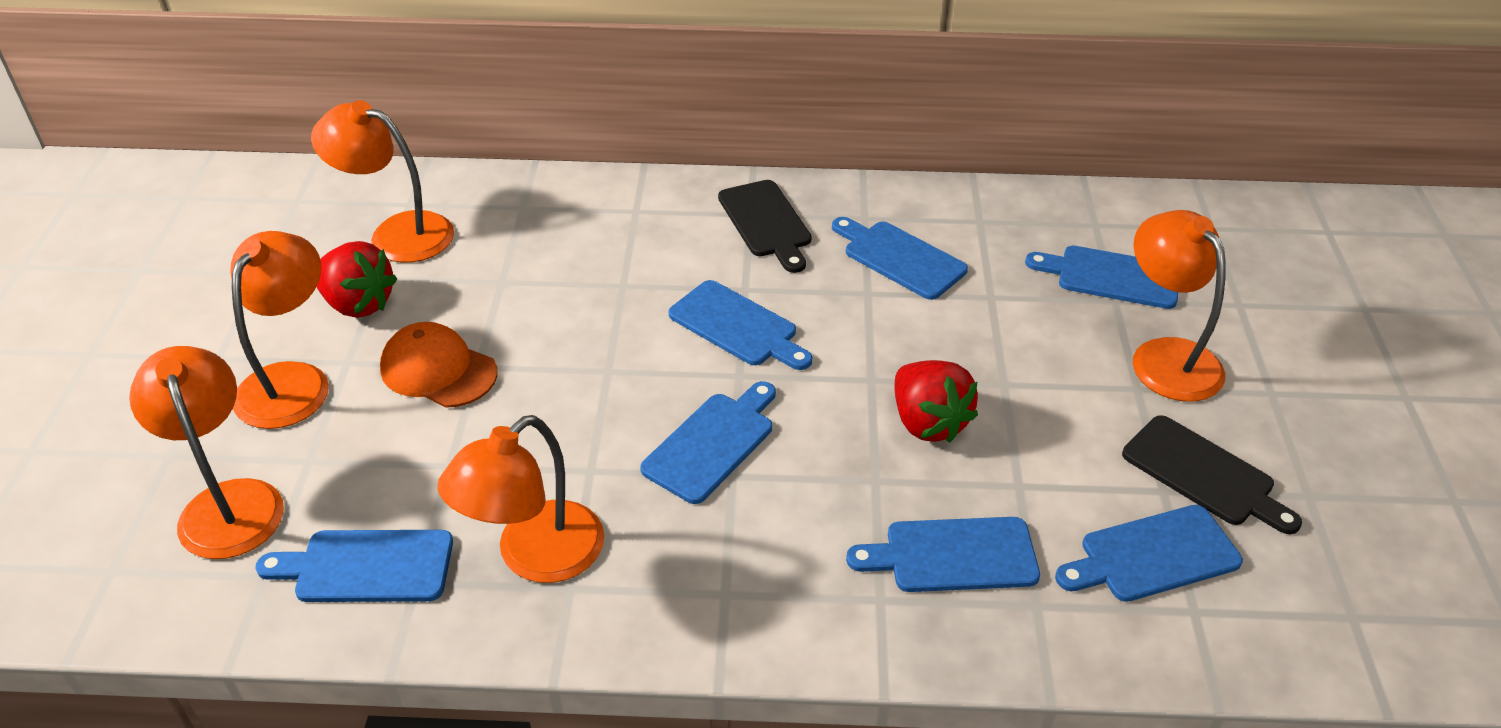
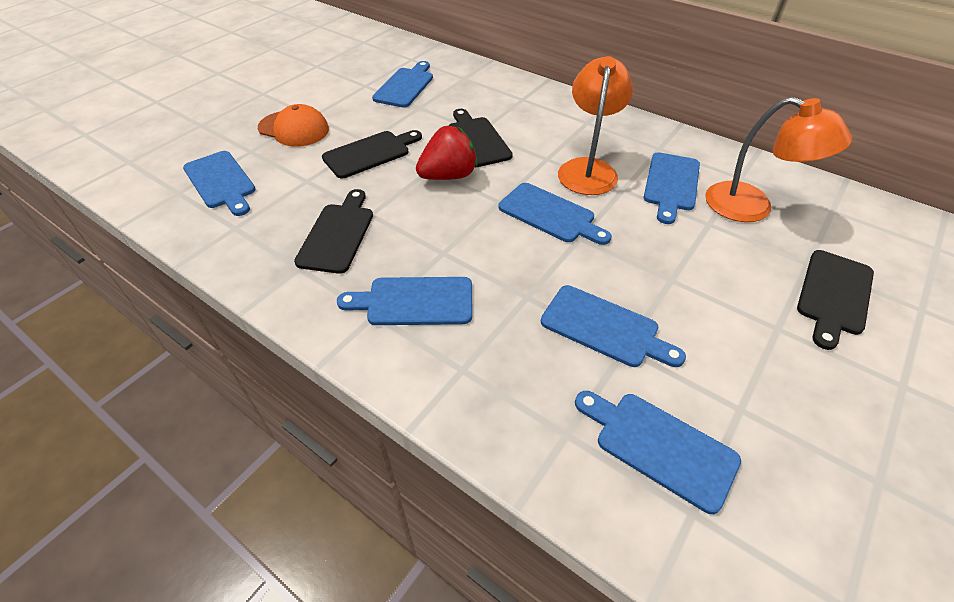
black cutting board: 2 -> 4
orange lamp: 5 -> 2
red strawberry: 2 -> 1

